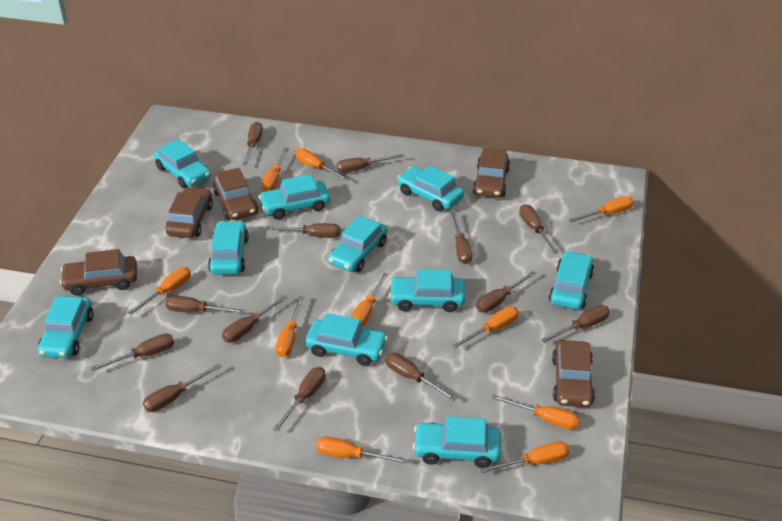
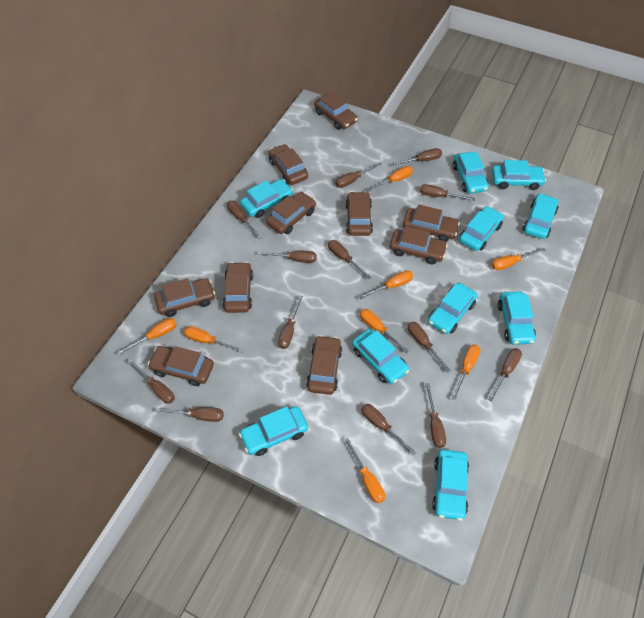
brown car: 5 -> 10
orange screwdriver: 10 -> 8

